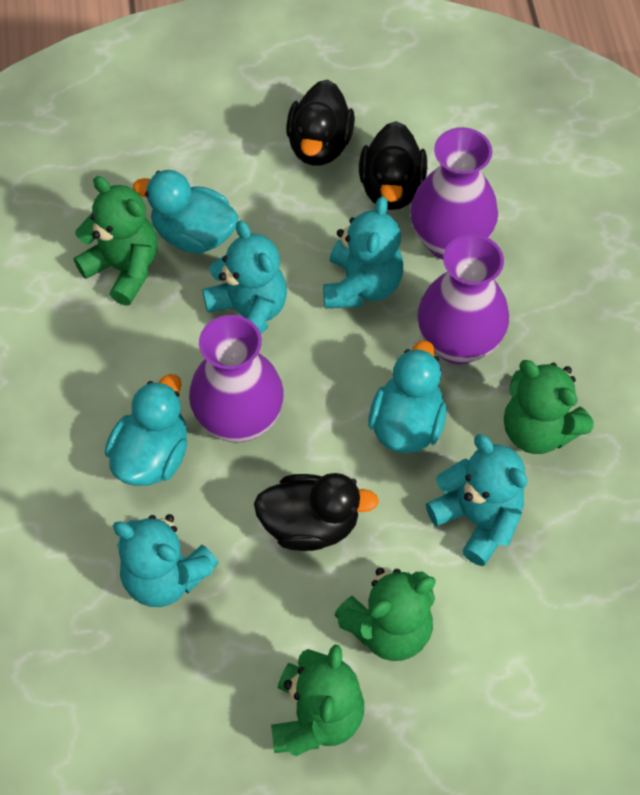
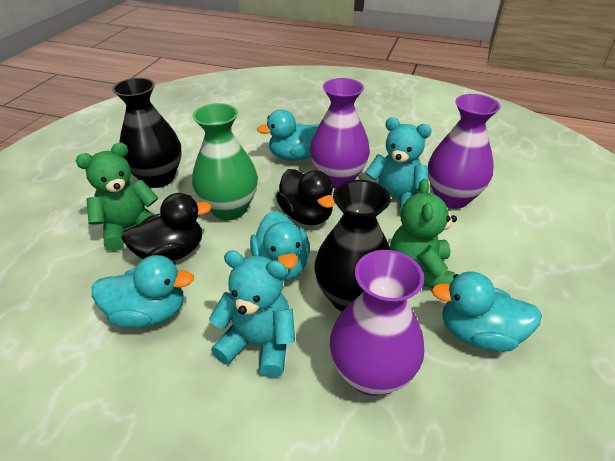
black duck: 3 -> 2
black vase: 0 -> 2
green teddy bear: 4 -> 2
green vase: 0 -> 1
turquoise duck: 3 -> 4
turquoise teddy bear: 4 -> 2

